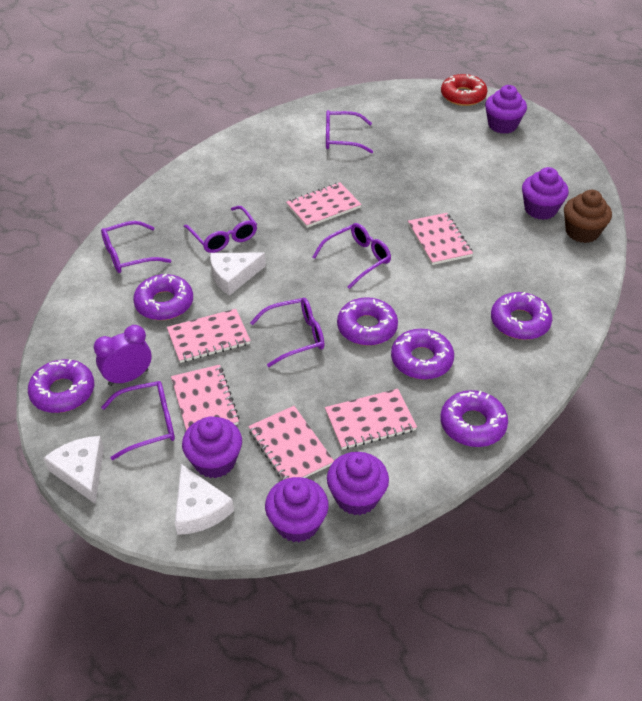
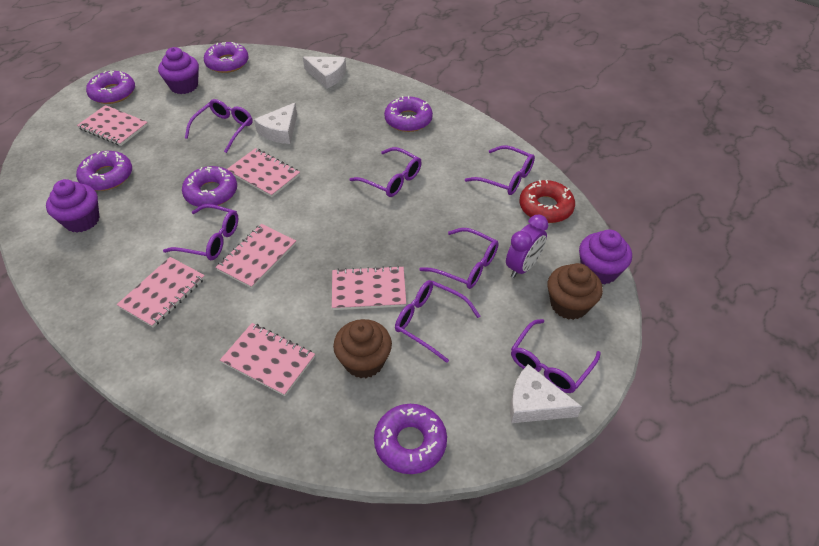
brown cupcake: 1 -> 2
purple cupcake: 5 -> 3
purple glasses: 6 -> 7

